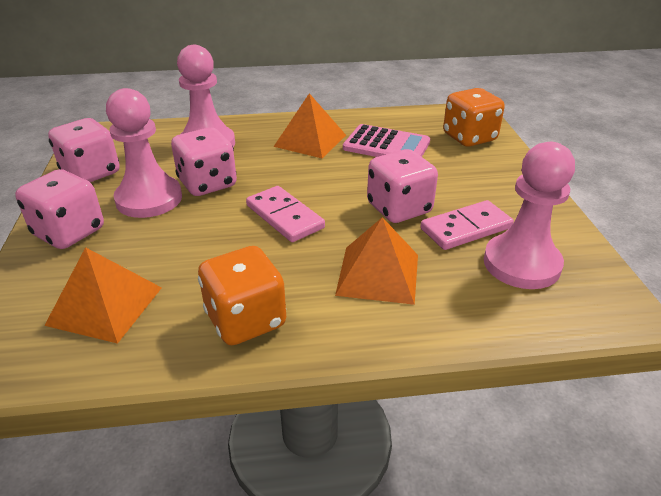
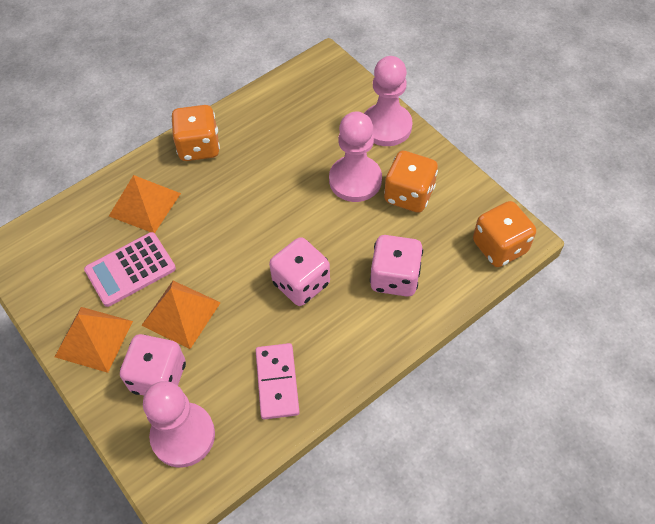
orange dice: 2 -> 3
pink dice: 4 -> 3
pink domino: 2 -> 1

